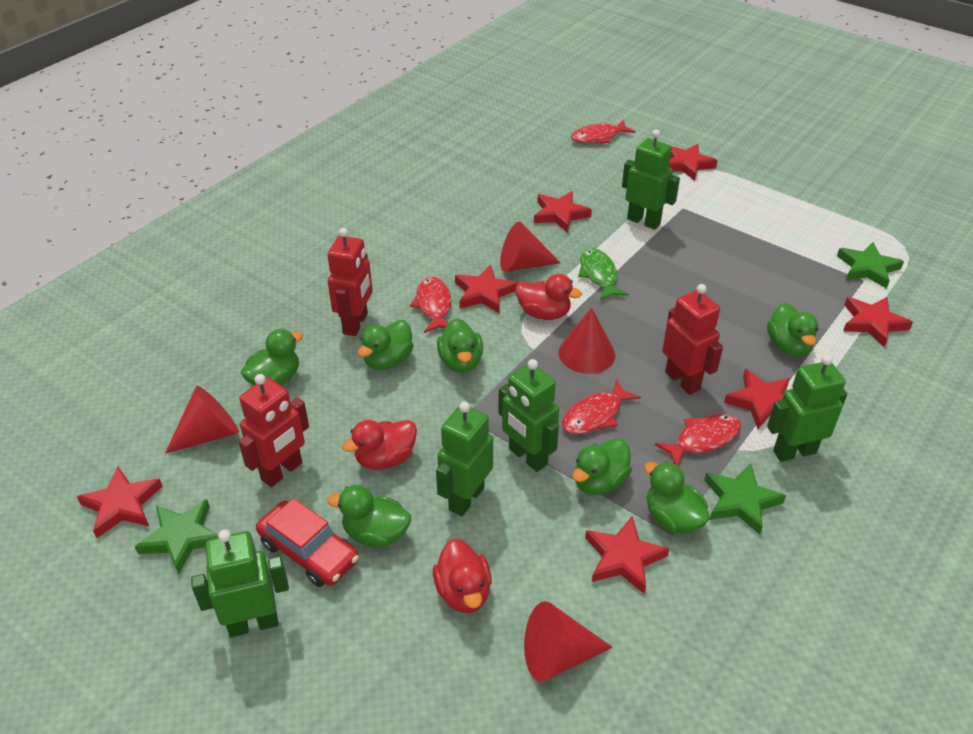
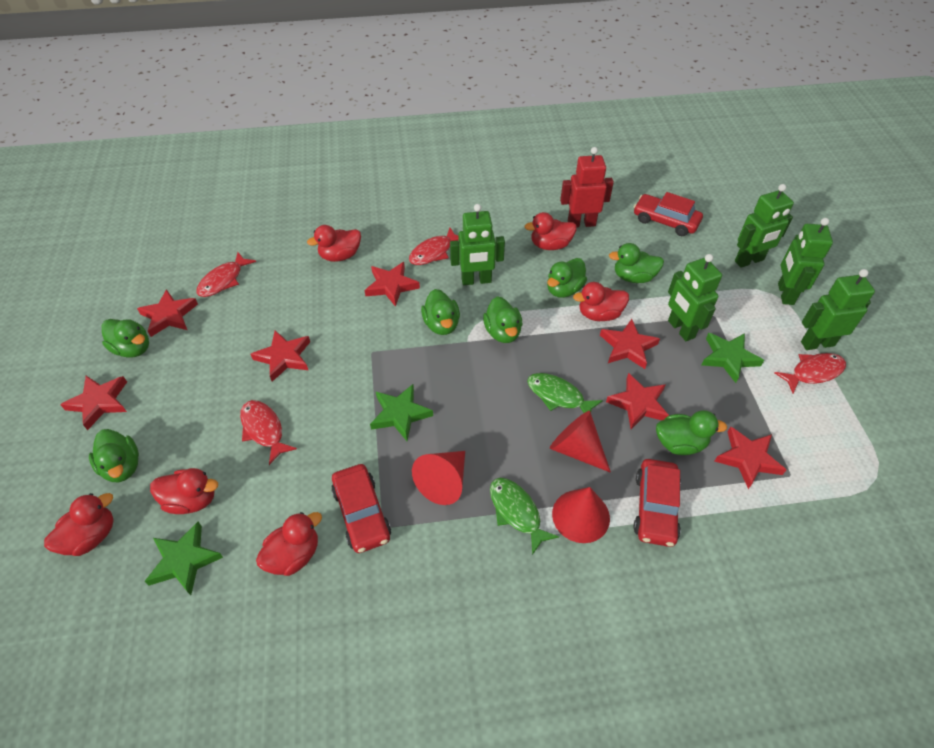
green fish: 1 -> 2
red car: 1 -> 3
red cone: 4 -> 3
red duck: 3 -> 6
red robot: 3 -> 1

